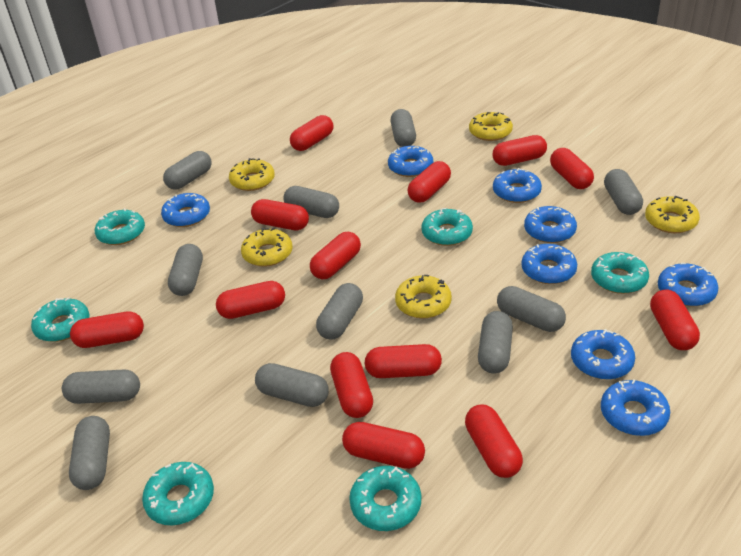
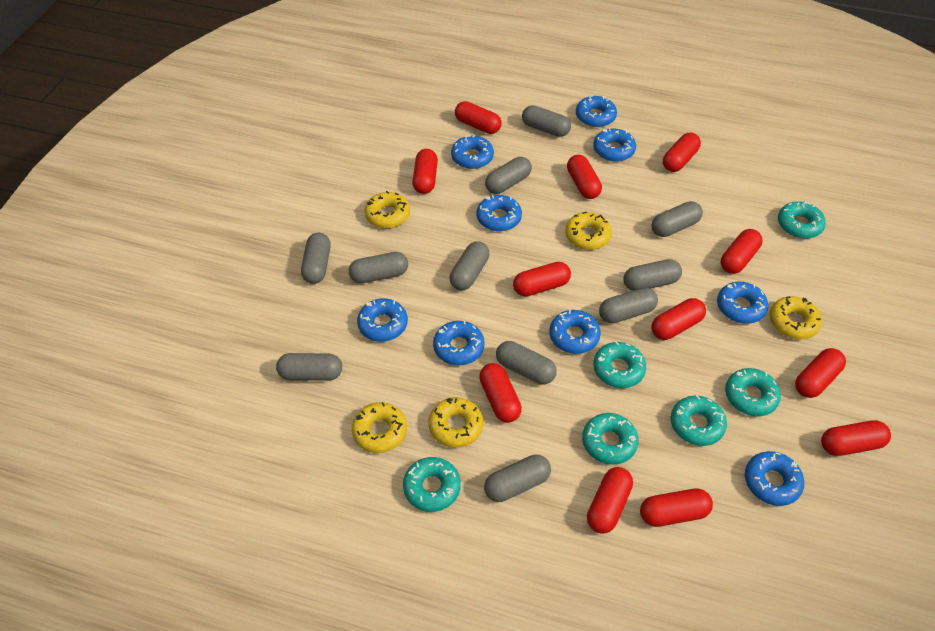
blue donut: 8 -> 9
red capsule: 13 -> 12

